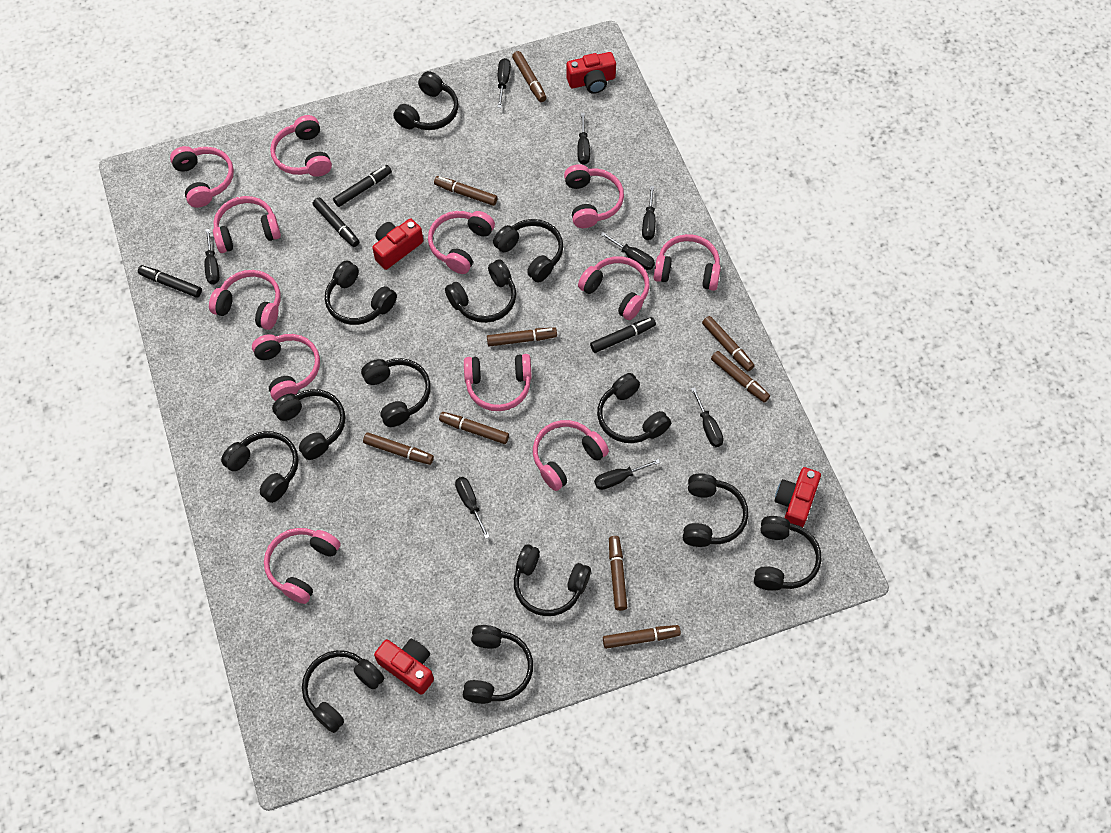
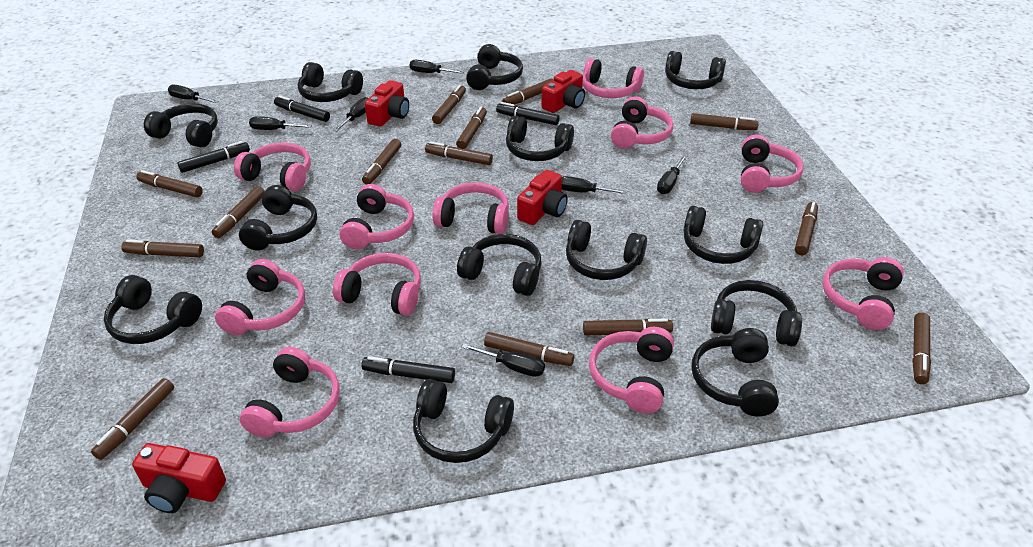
black screwdriver: 8 -> 7
brown marker: 9 -> 14
pink headphones: 12 -> 11

